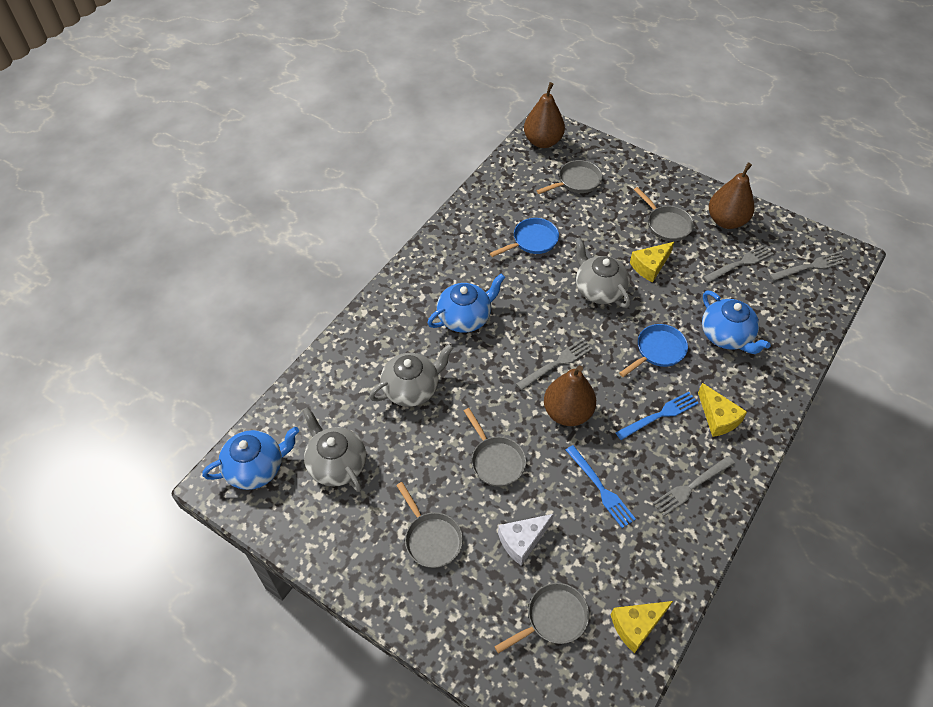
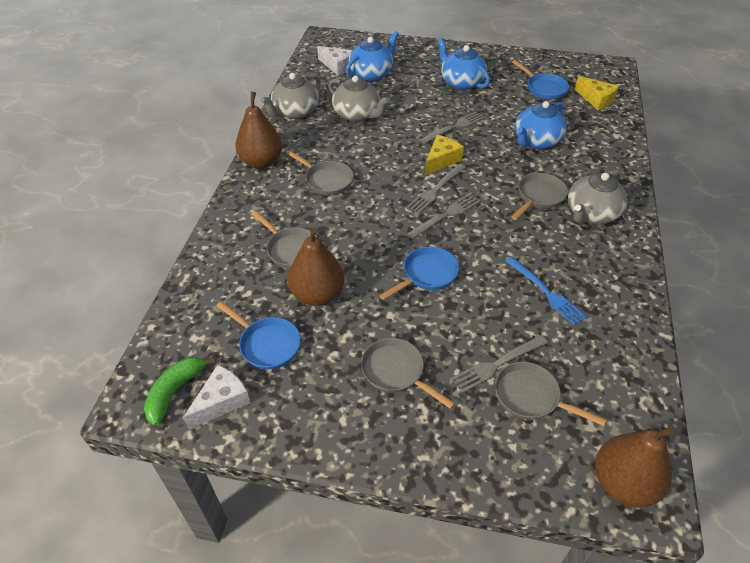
blue fork: 2 -> 1
blue pan: 2 -> 3
green banana: 0 -> 1
white cheese: 1 -> 2
yellow cheese: 3 -> 2

